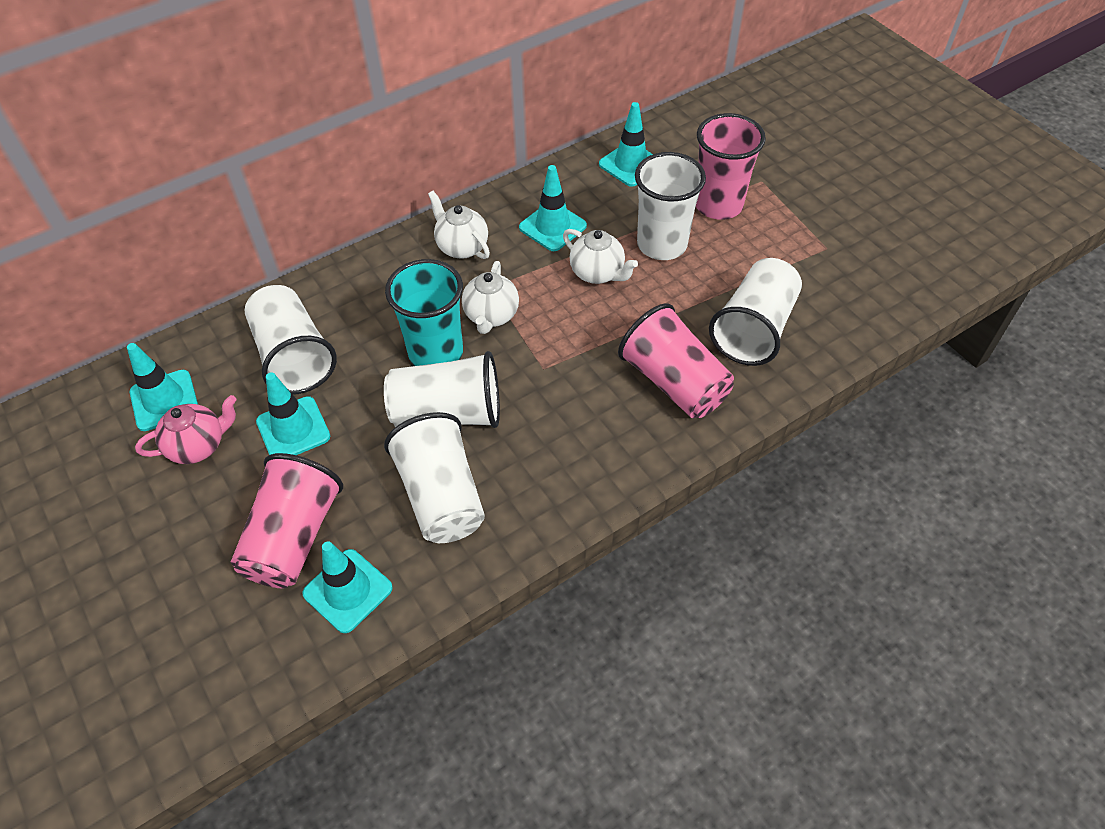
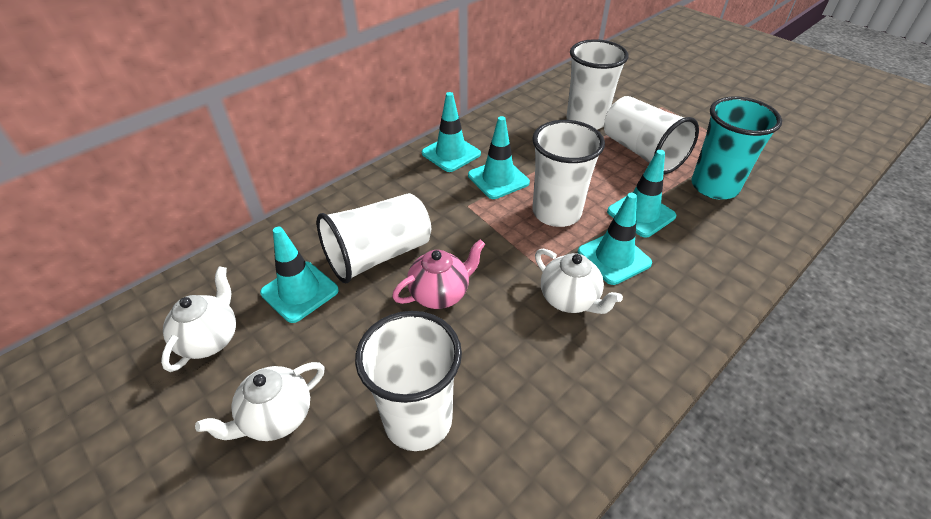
pink cup: 3 -> 0

